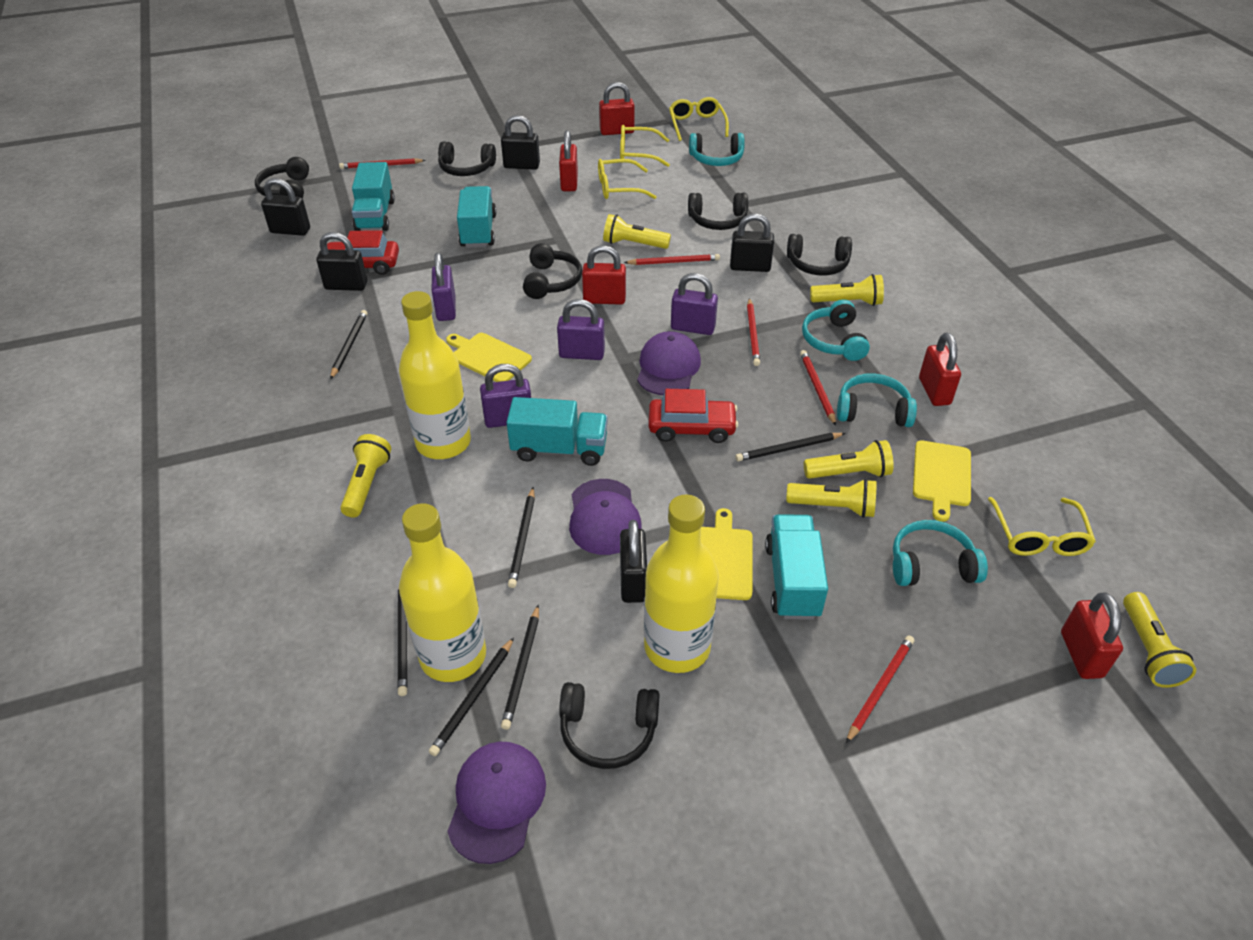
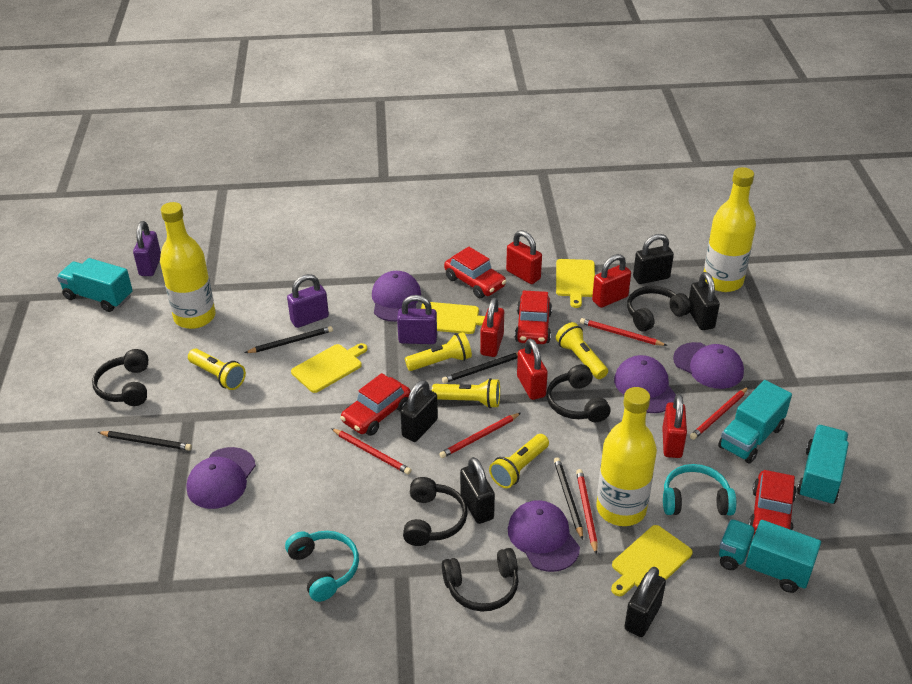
black headphones: 6 -> 5
black pencil: 6 -> 4
purple cap: 3 -> 5
purple padlock: 4 -> 3
red car: 2 -> 4
turquoise headphones: 4 -> 2
yellow cutting board: 3 -> 4
yellow flashlight: 6 -> 5
yellow glasses: 4 -> 0

